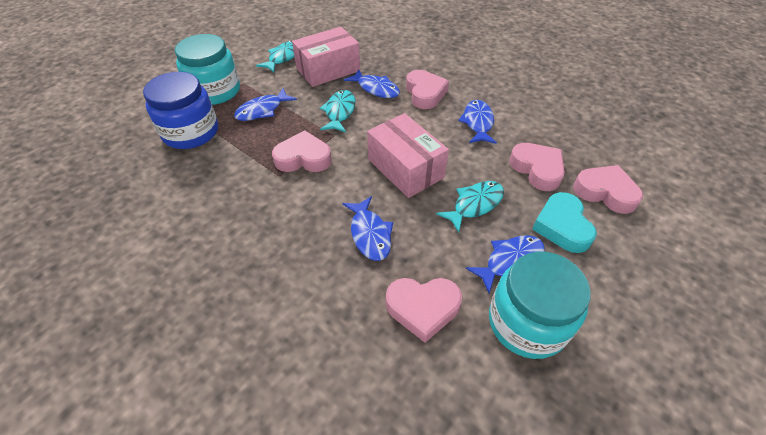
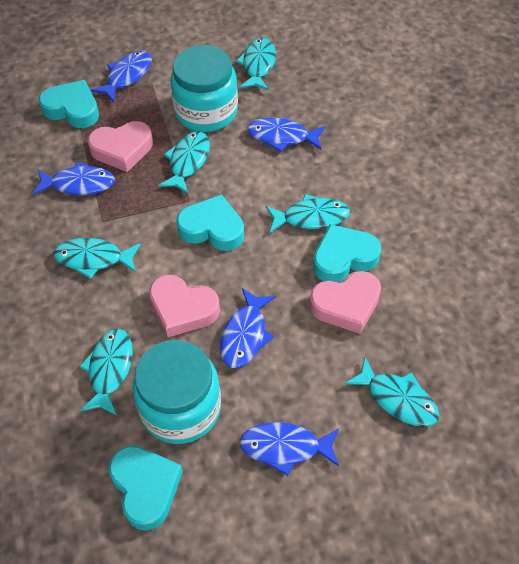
blue jar: 1 -> 0
pink box: 2 -> 0
pink heart: 5 -> 3
turquoise fish: 3 -> 6
turquoise heart: 1 -> 4

